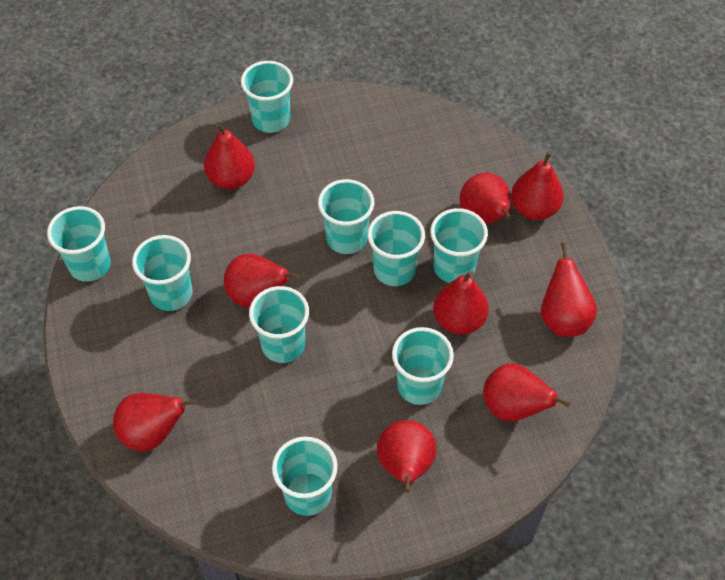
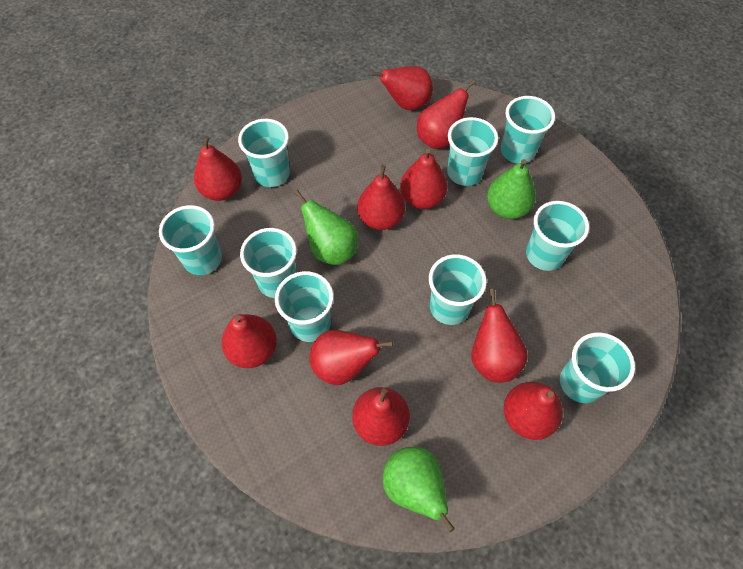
green pear: 0 -> 3
red pear: 9 -> 10

